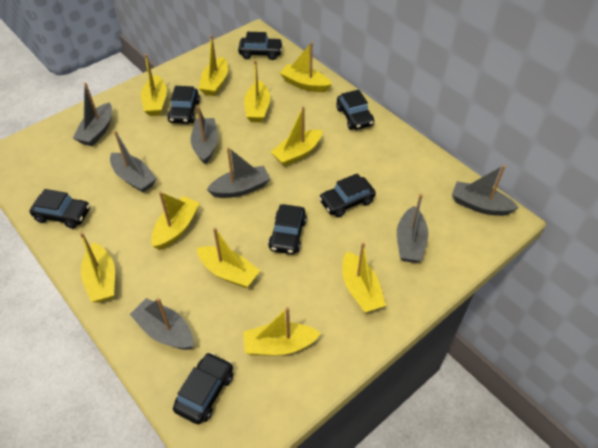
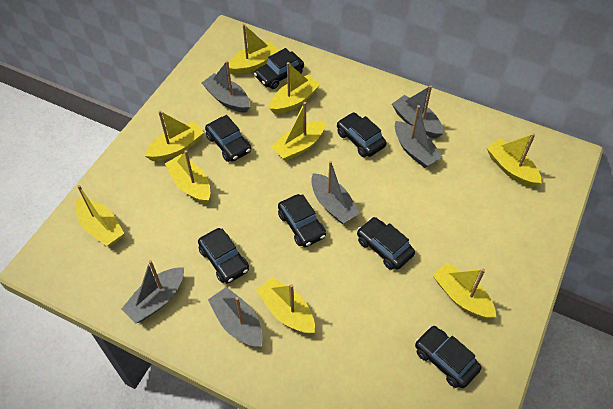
grey boat: 7 -> 6
yellow boat: 10 -> 9

